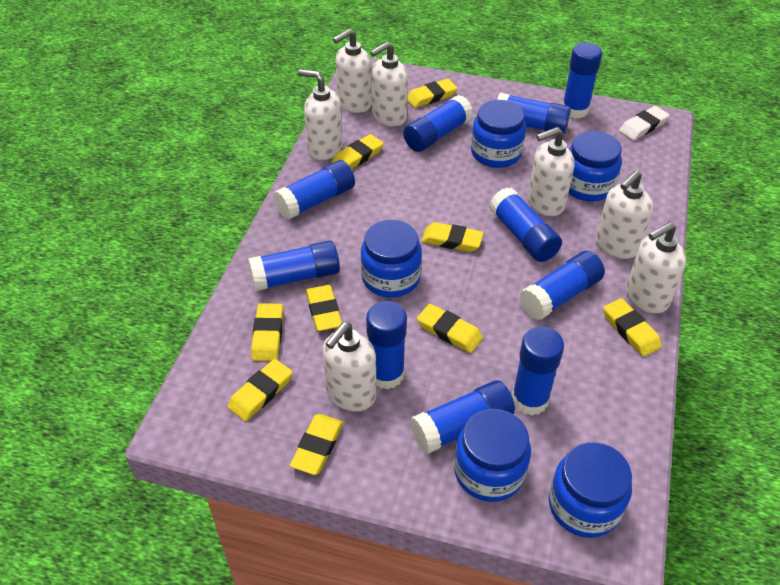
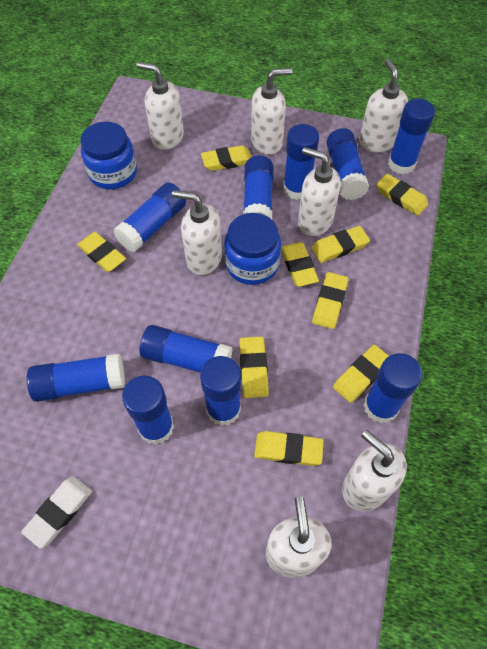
blue jar: 5 -> 2

